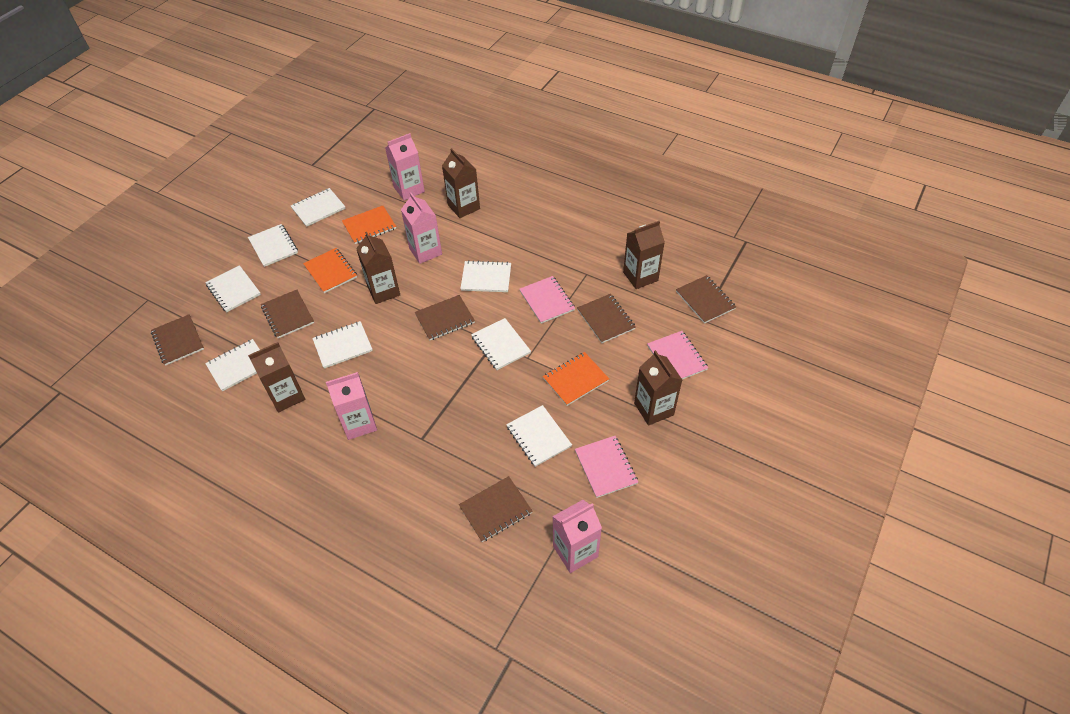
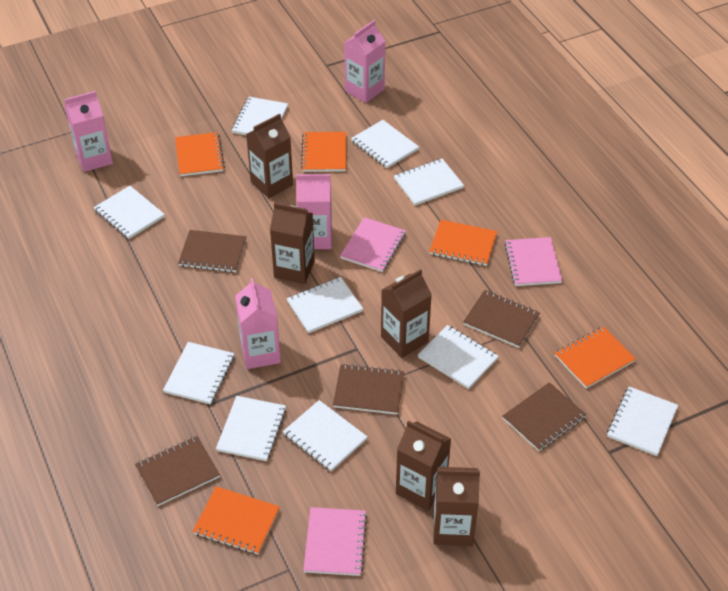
brown notebook: 6 -> 5
orange notebook: 3 -> 5
white notebook: 8 -> 10

